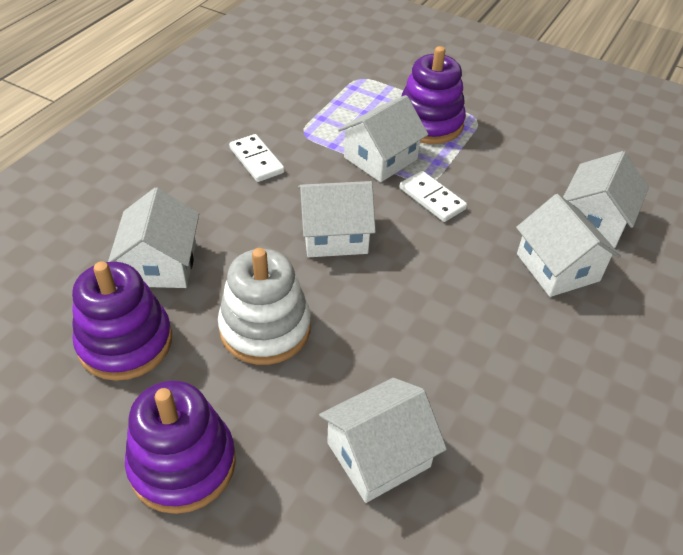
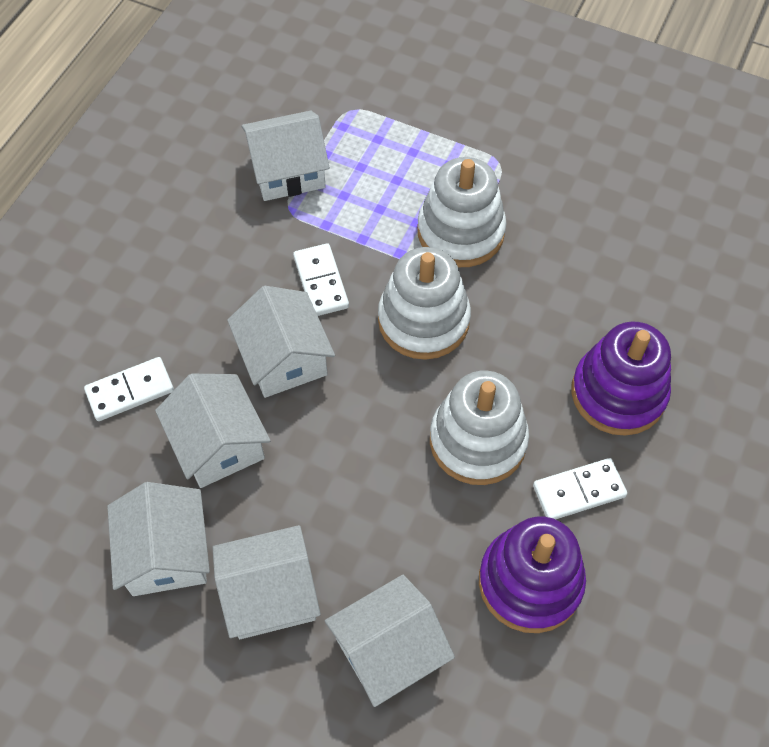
purple stacking toy: 3 -> 2
white domino: 2 -> 3
white stacking toy: 1 -> 3

